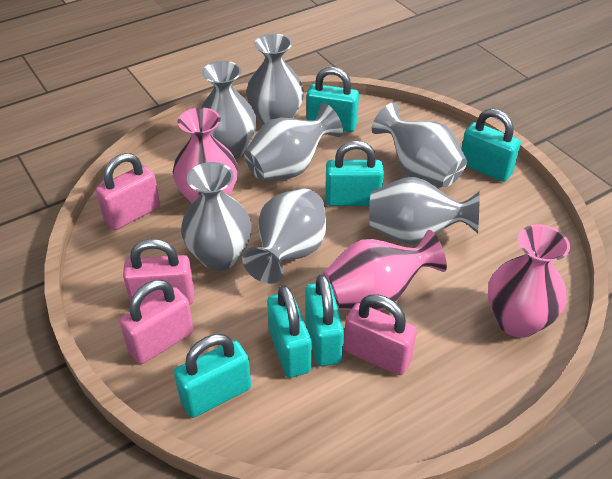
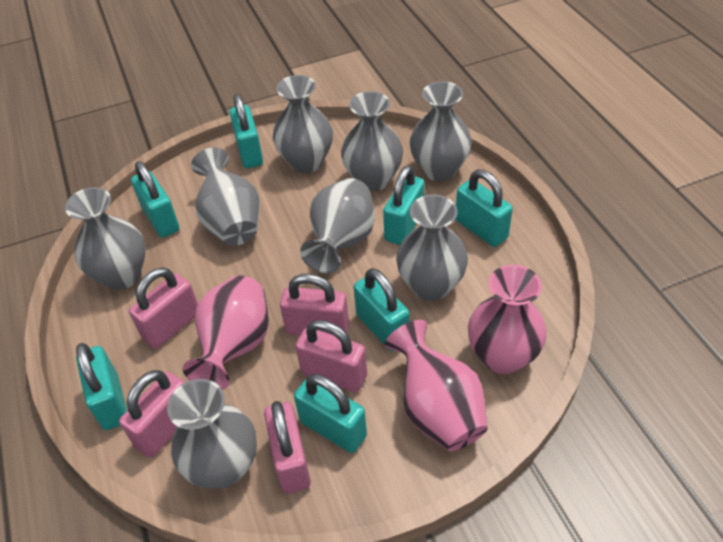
grey vase: 7 -> 8
pink padlock: 4 -> 5
turquoise padlock: 6 -> 7

